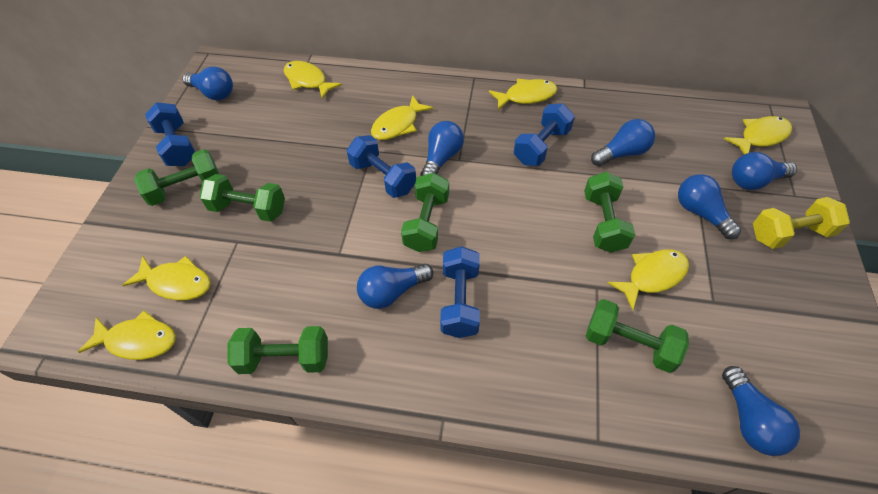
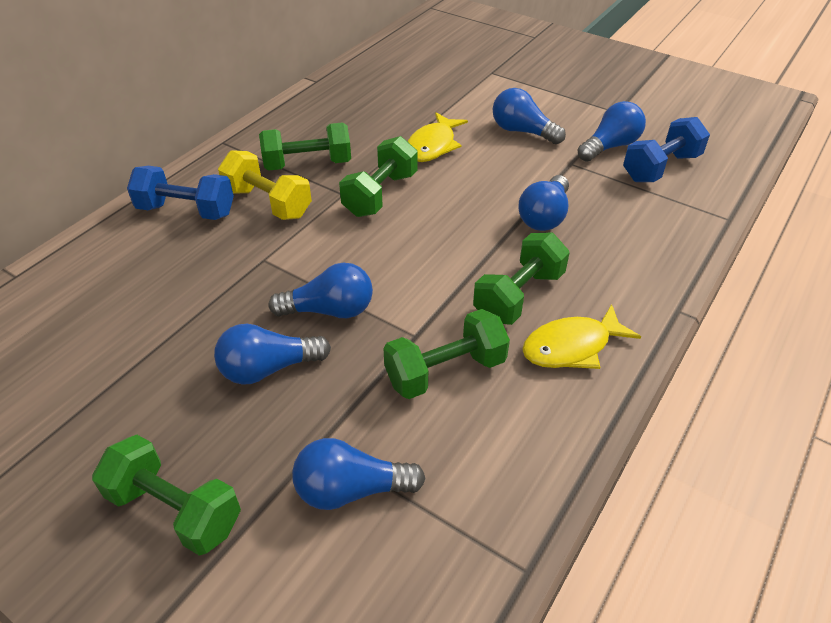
blue dumbbell: 4 -> 2
blue light bulb: 7 -> 6
green dumbbell: 6 -> 5
yellow fish: 7 -> 2

